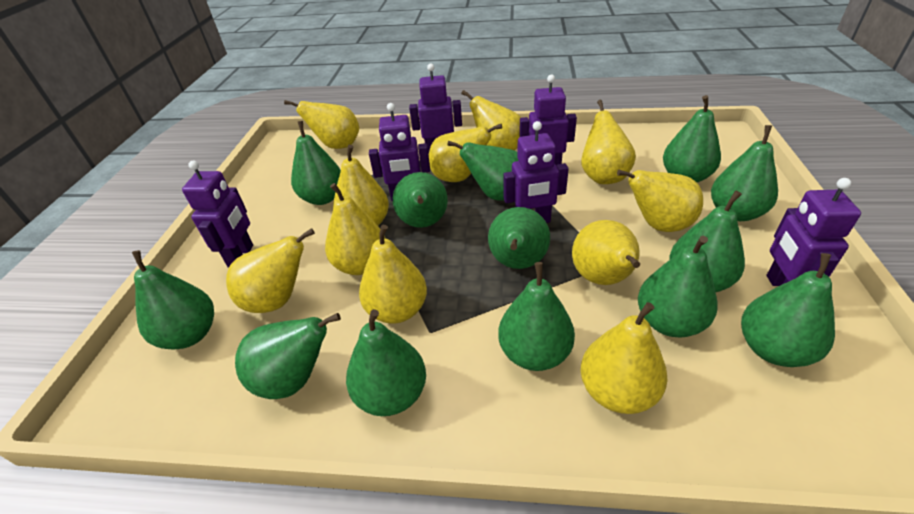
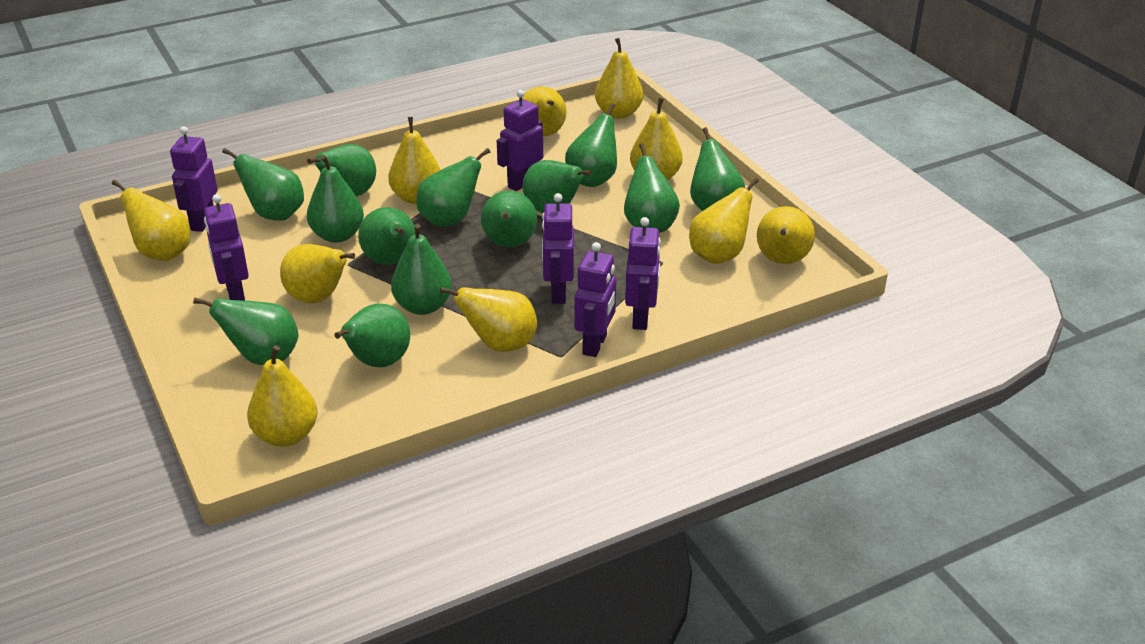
yellow pear: 11 -> 10

